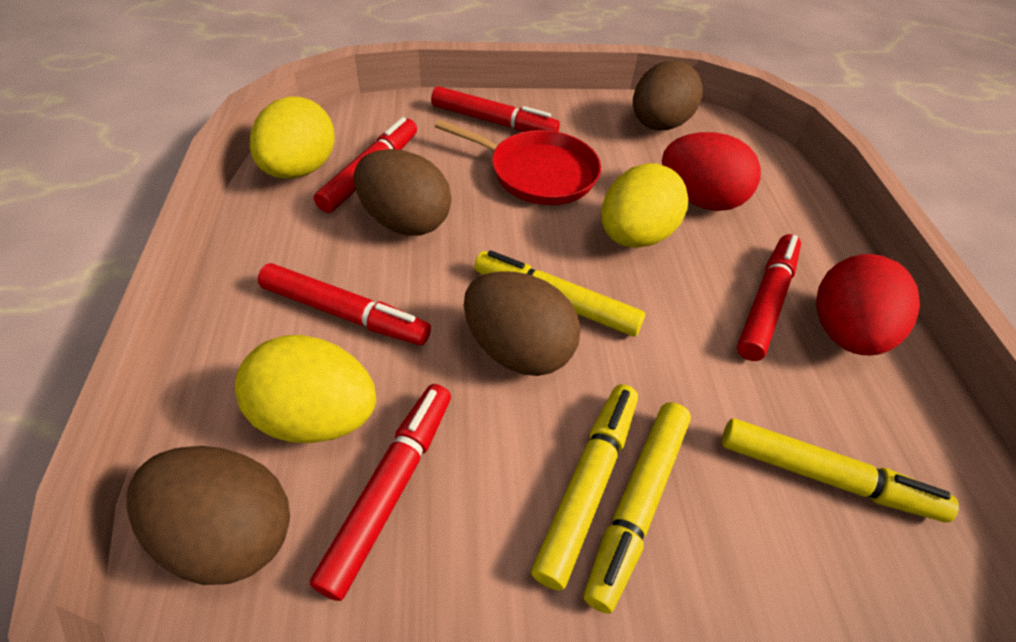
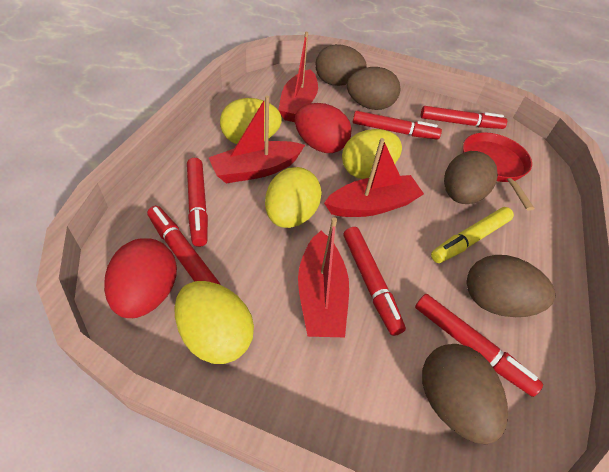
brown egg: 4 -> 5
red boat: 0 -> 4
red marker: 5 -> 6
yellow egg: 3 -> 4
yellow marker: 4 -> 1

